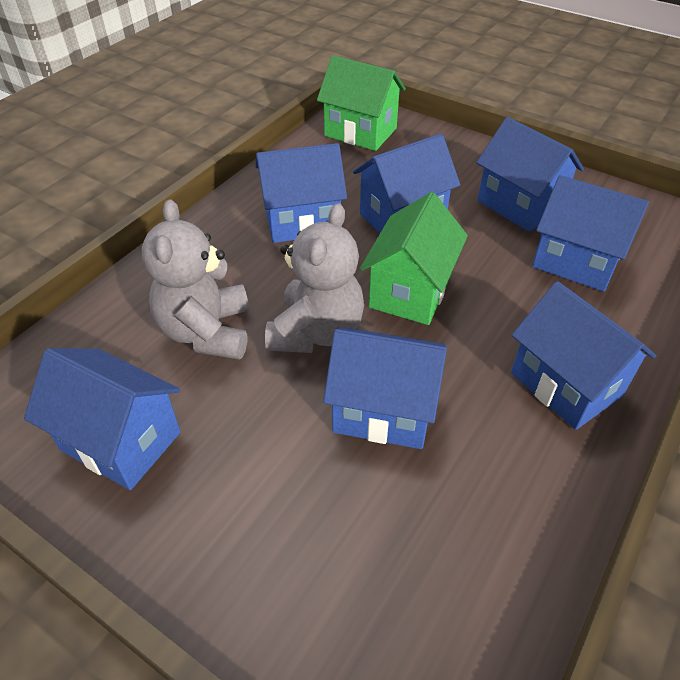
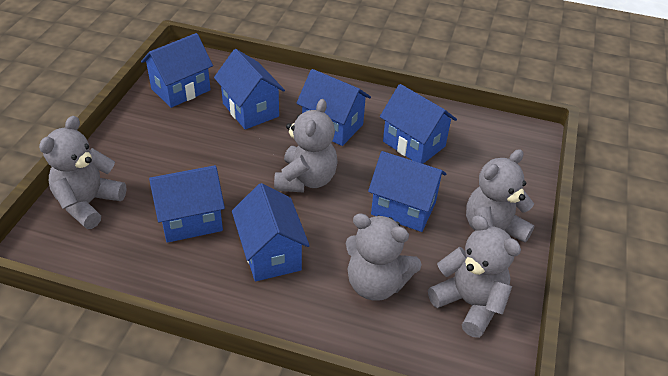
green house: 2 -> 0
grey teddy bear: 2 -> 5

